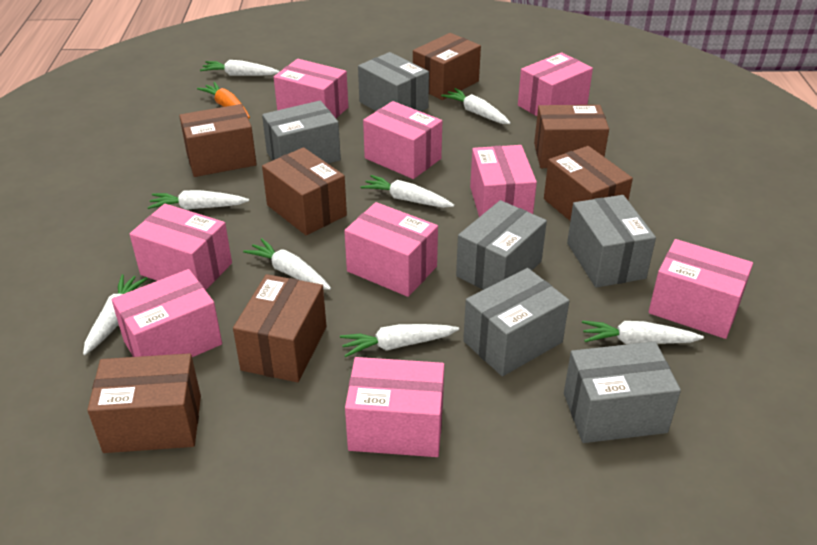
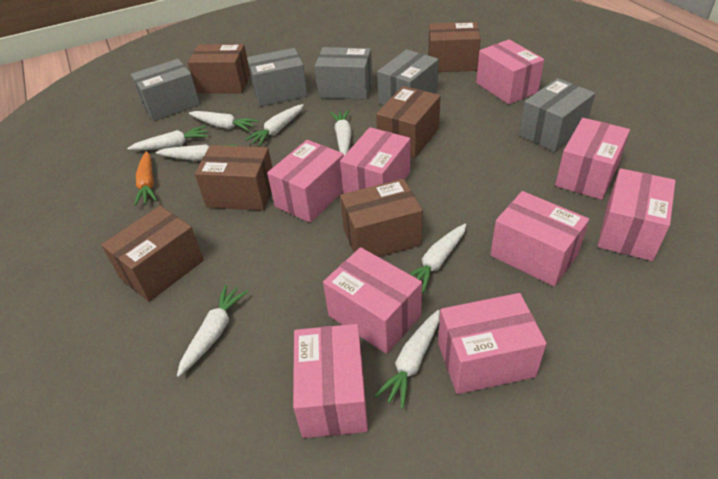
brown box: 7 -> 6
grey box: 6 -> 5

